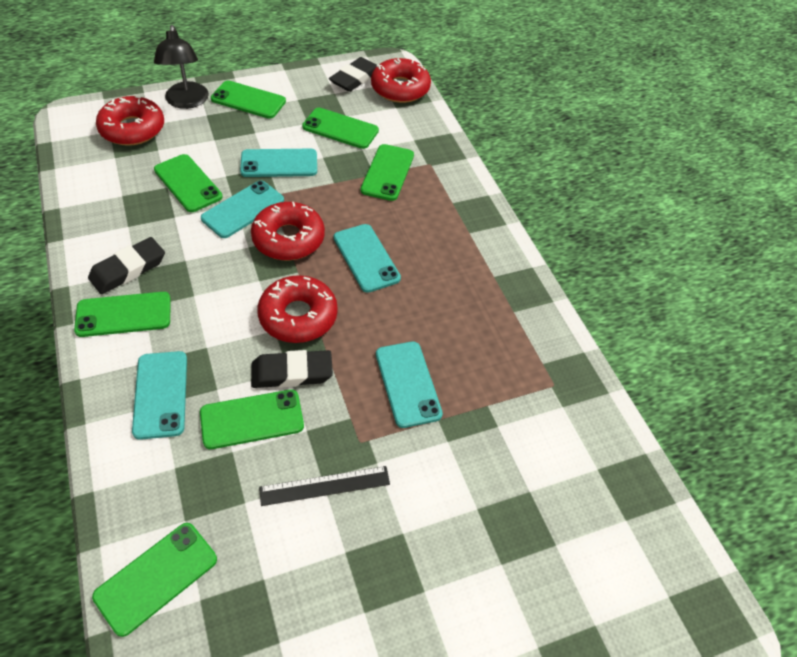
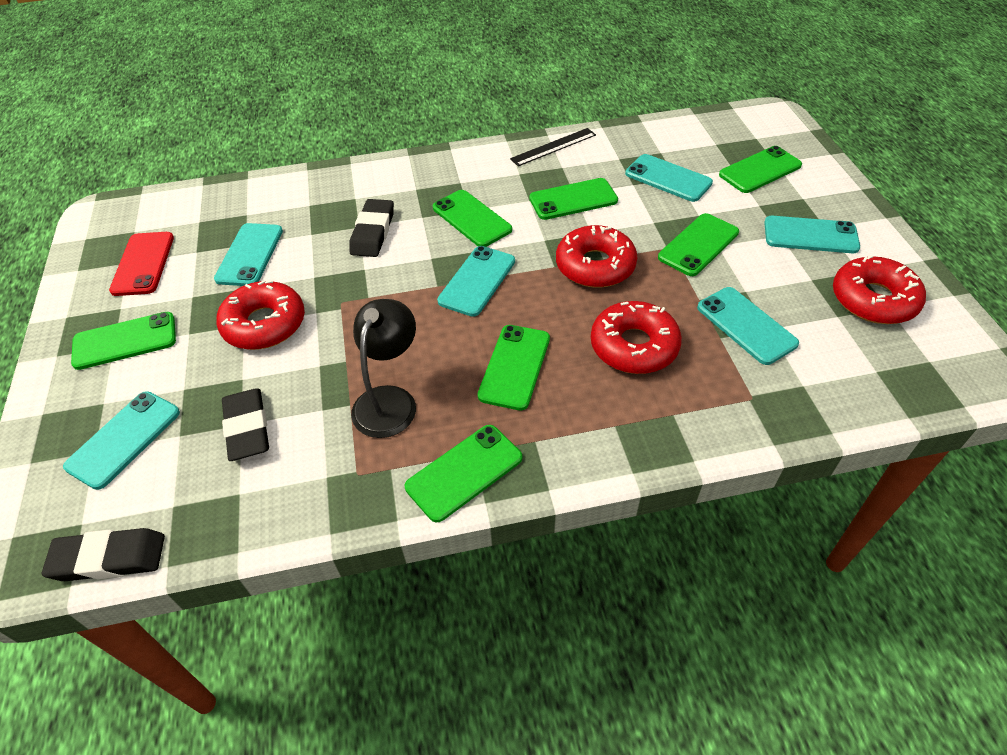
red phone: 0 -> 1
turquoise phone: 5 -> 6

